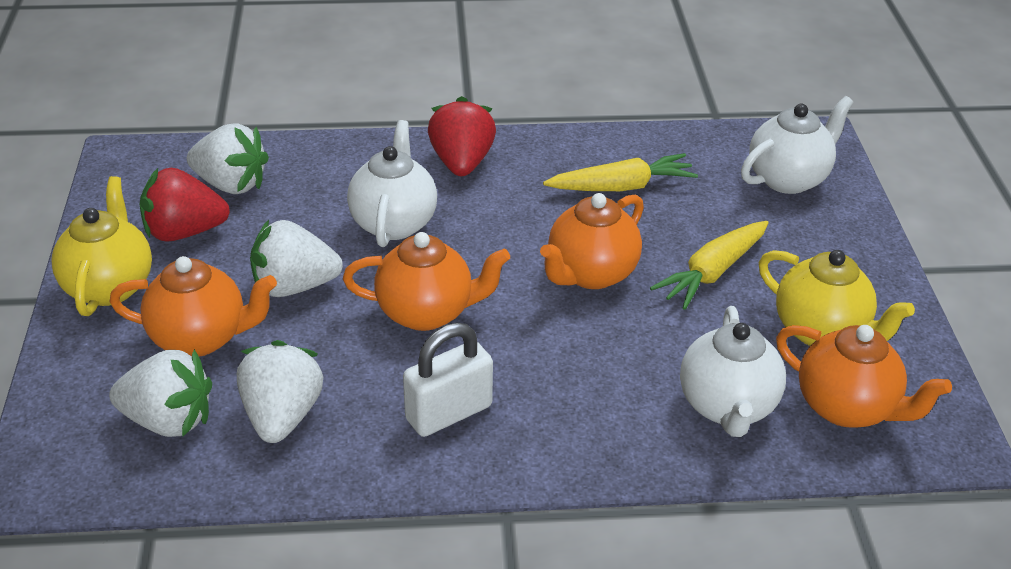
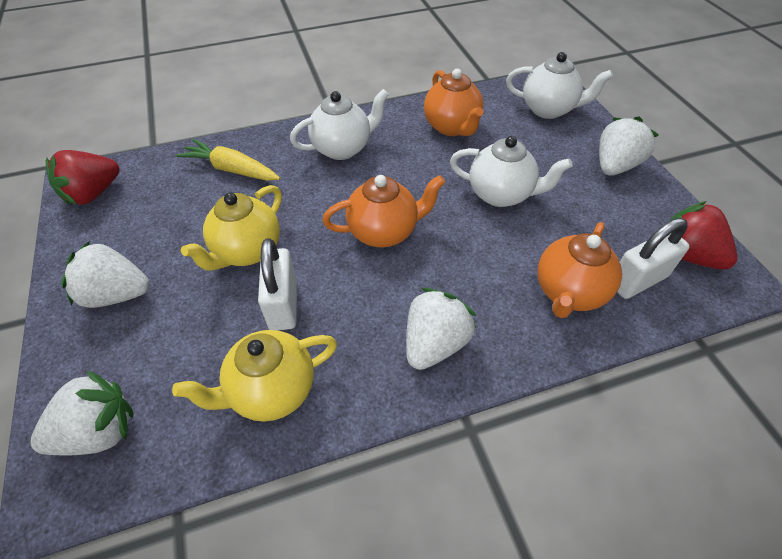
orange teapot: 4 -> 3
white padlock: 1 -> 2
yellow carrot: 2 -> 1

